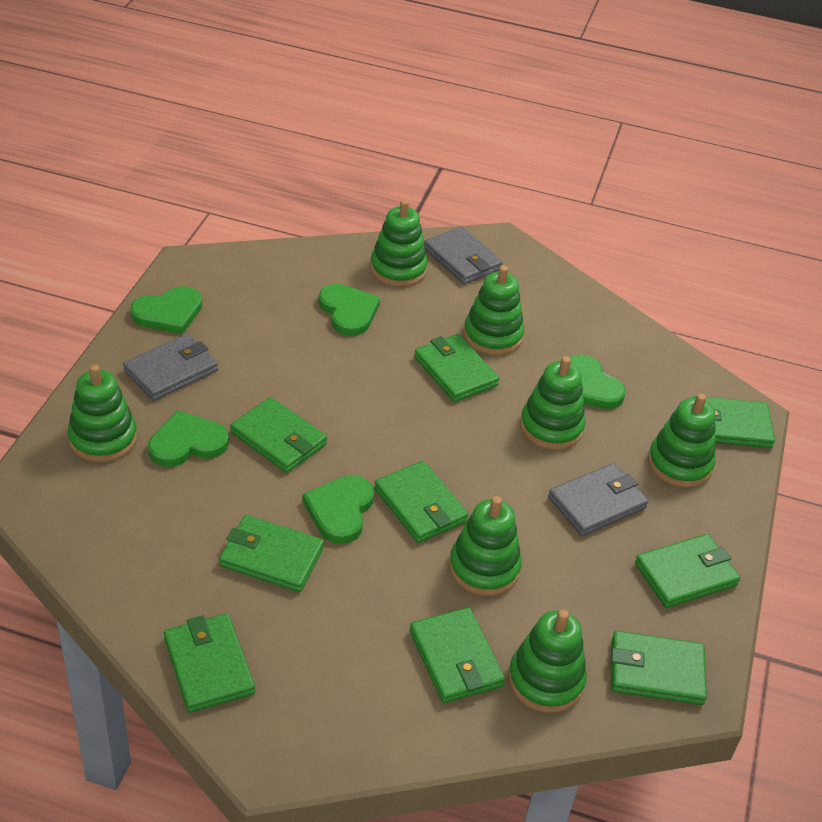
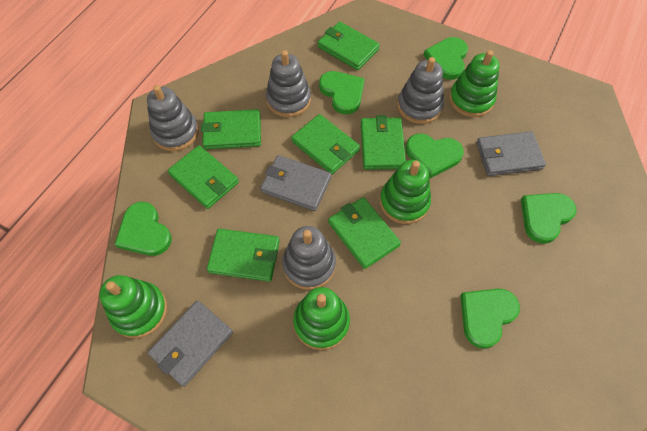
green heart: 5 -> 6
green stacking toy: 7 -> 4
green wallet: 9 -> 7
grey stacking toy: 0 -> 4

